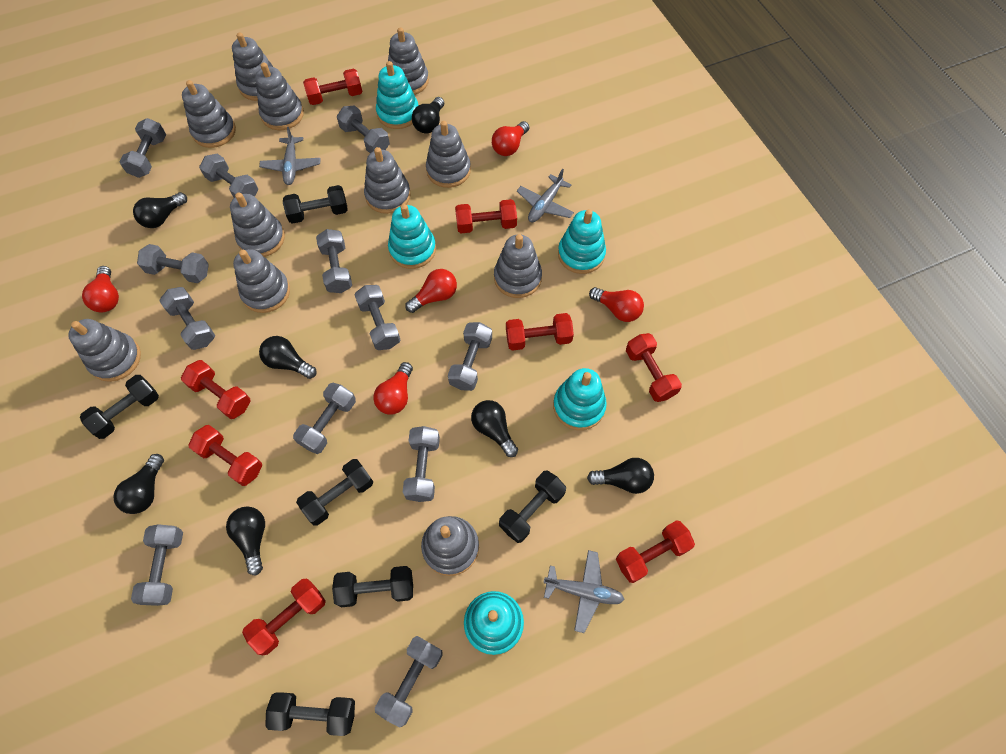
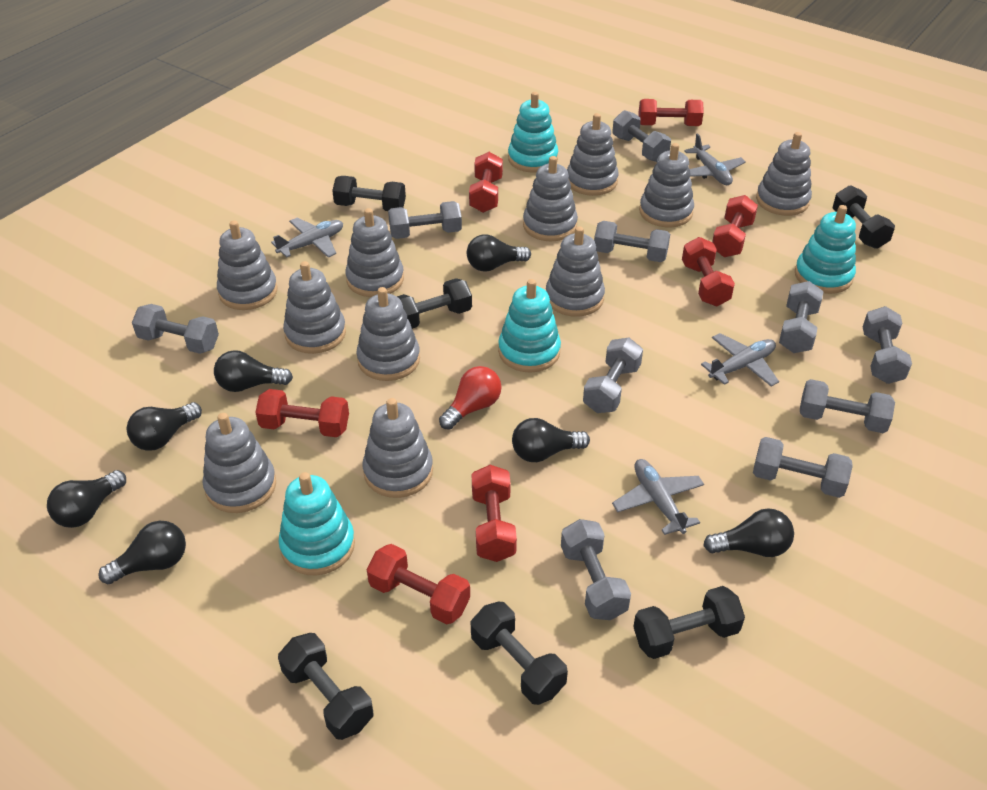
grey dumbbell: 12 -> 10
grey plane: 3 -> 4
red dumbbell: 8 -> 7
red light bulb: 5 -> 1
turquoise stacking toy: 5 -> 4

